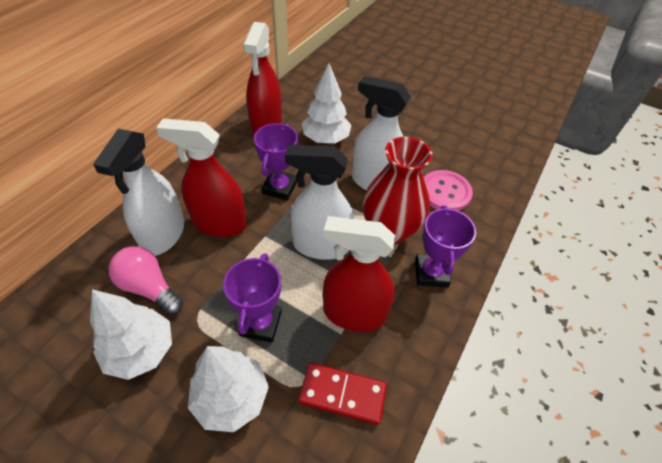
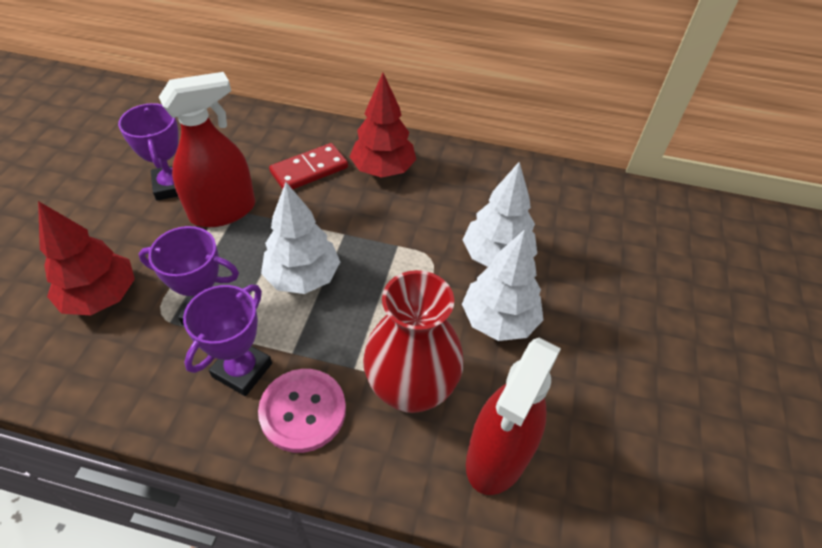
pink light bulb: 1 -> 0
red spray bottle: 3 -> 2
red tree: 0 -> 2
white spray bottle: 3 -> 0

